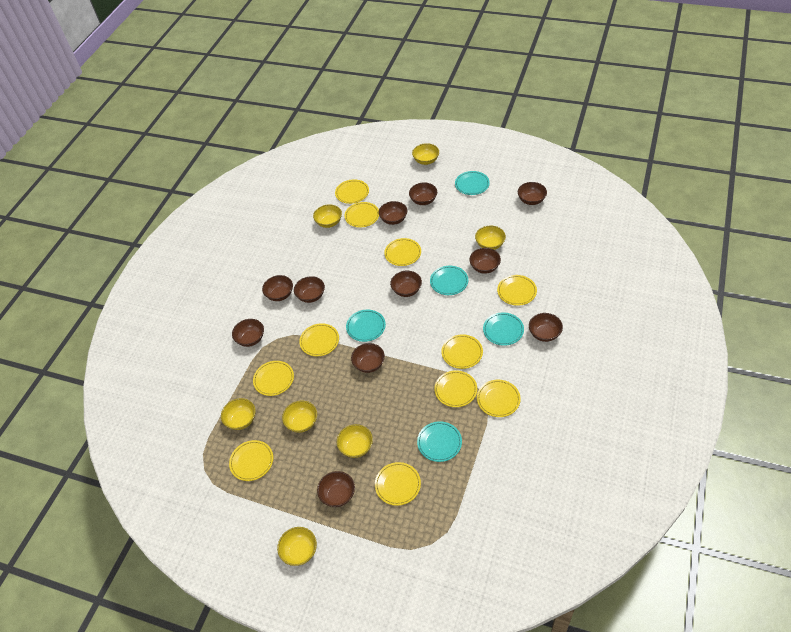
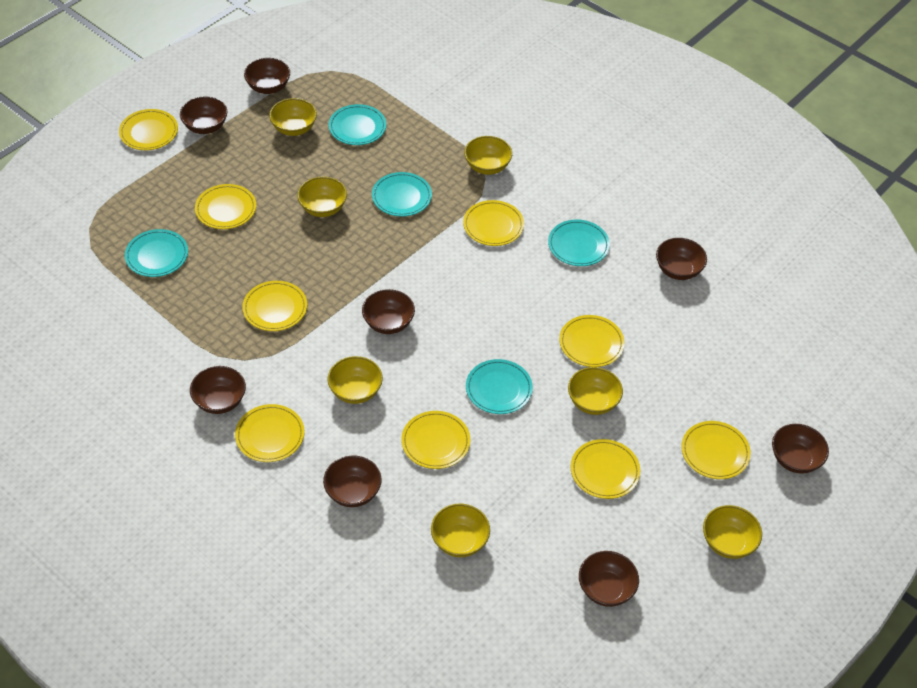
brown bowl: 11 -> 8
yellow plate: 11 -> 9

